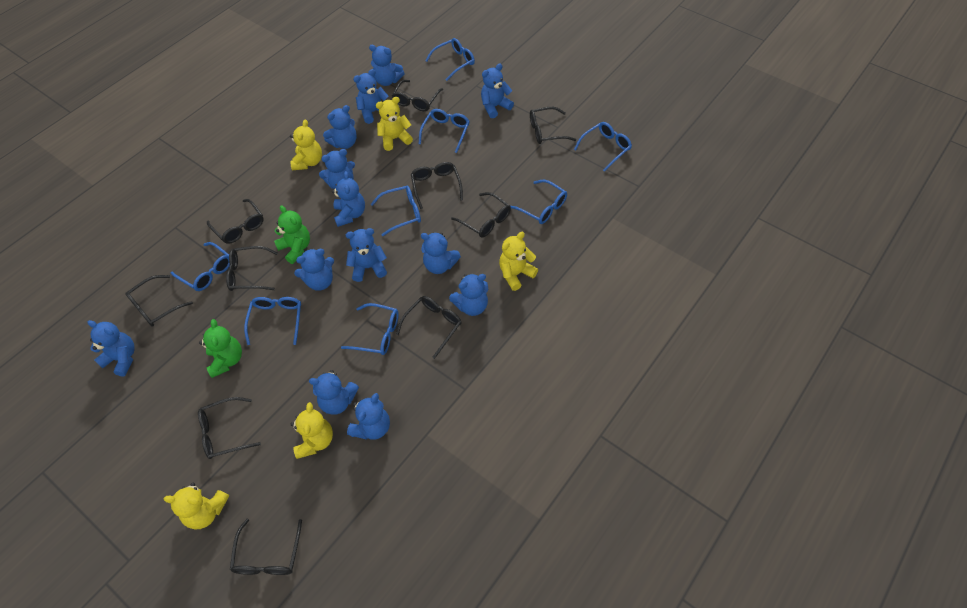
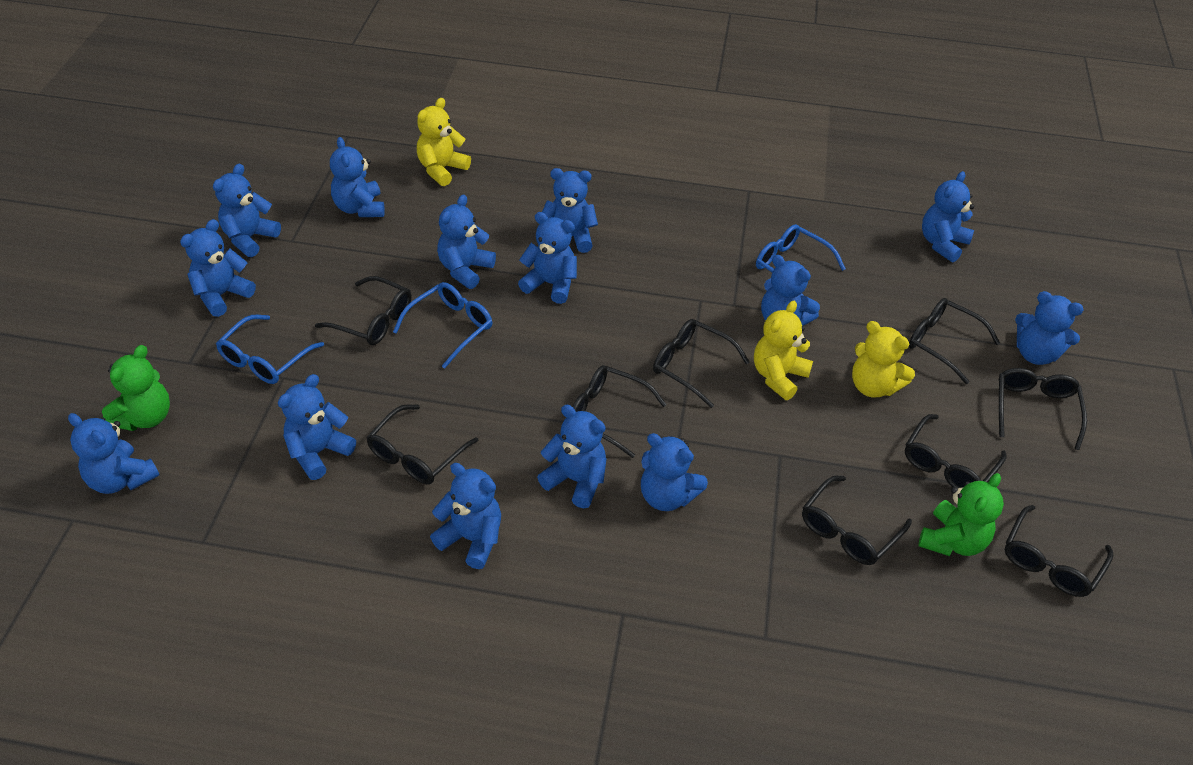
black glasses: 10 -> 9
blue glasses: 8 -> 3
blue teddy bear: 13 -> 14
yellow teddy bear: 5 -> 3

